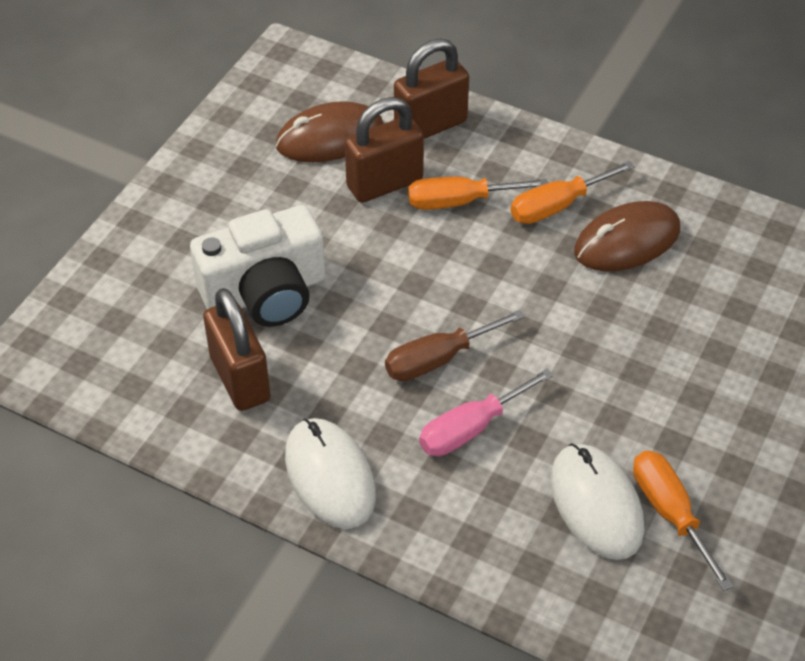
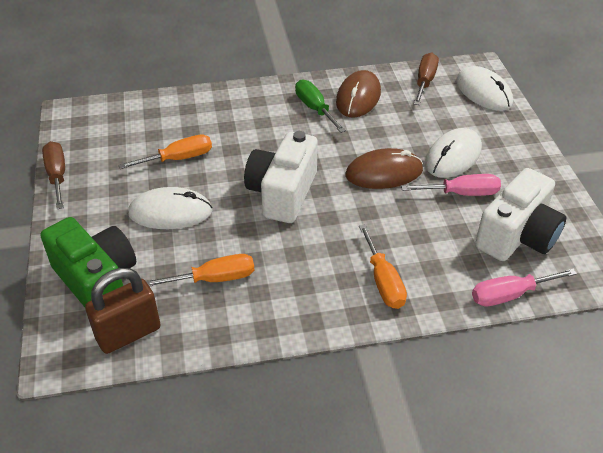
brown padlock: 3 -> 1
brown screwdriver: 1 -> 2
green camera: 0 -> 1
green screwdriver: 0 -> 1
pink screwdriver: 1 -> 2
white camera: 1 -> 2
white mouse: 2 -> 3

